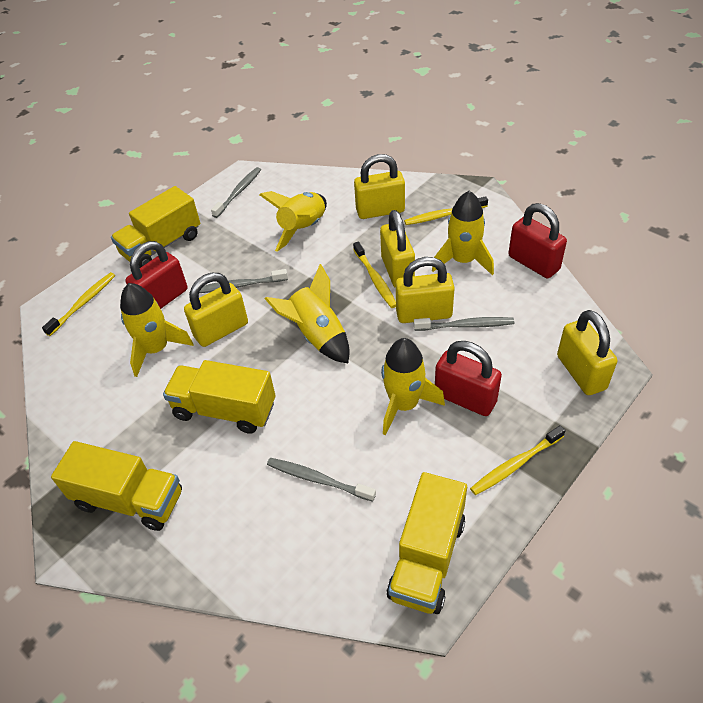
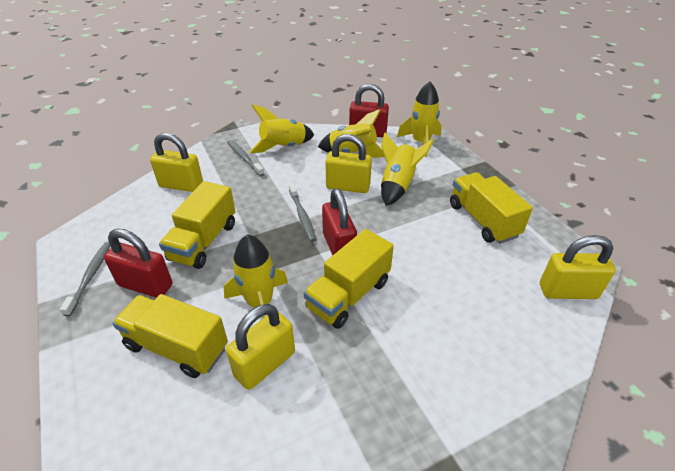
grey toothbrush: 4 -> 3
yellow padlock: 5 -> 4
yellow toothbrush: 4 -> 0

